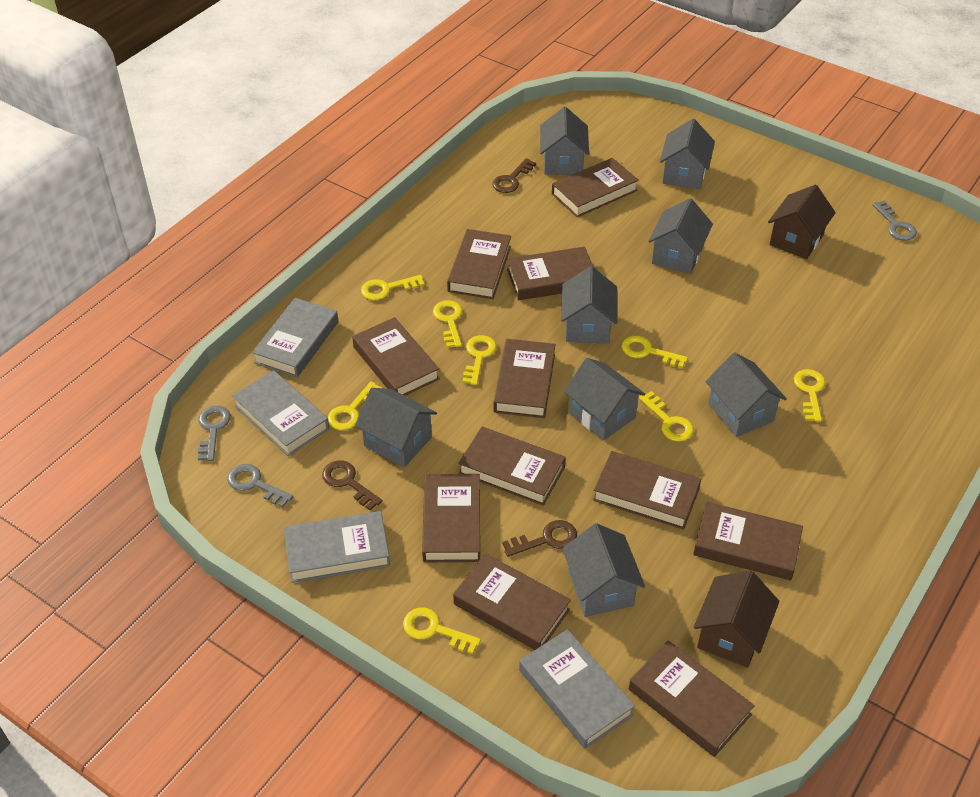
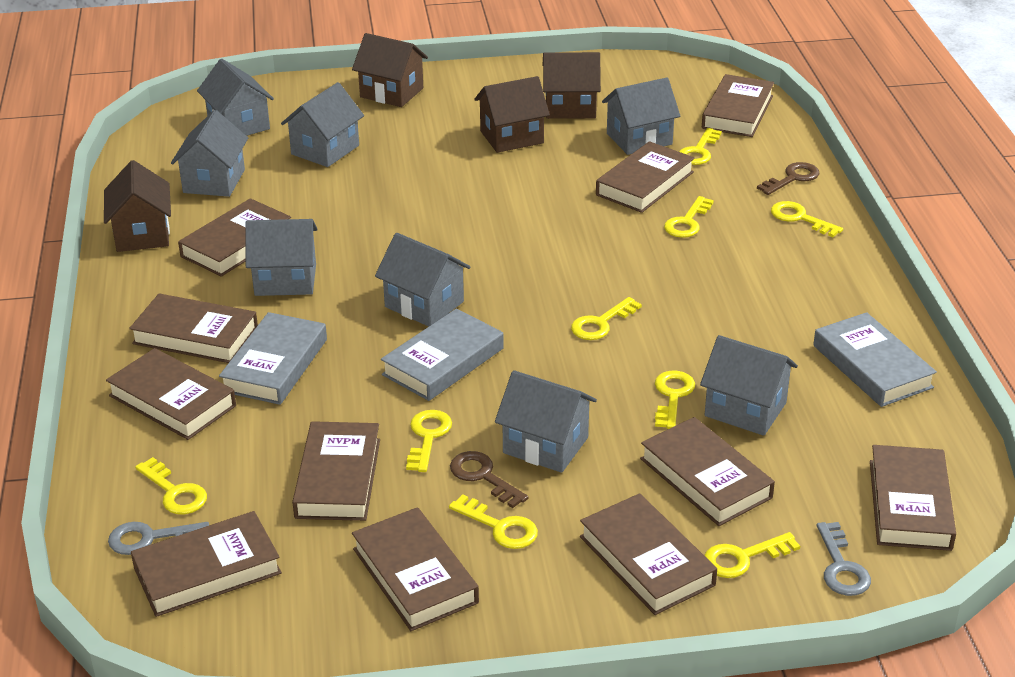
brown house: 2 -> 4
brown key: 3 -> 2
grey book: 4 -> 3
grey key: 3 -> 2
yellow key: 8 -> 9

